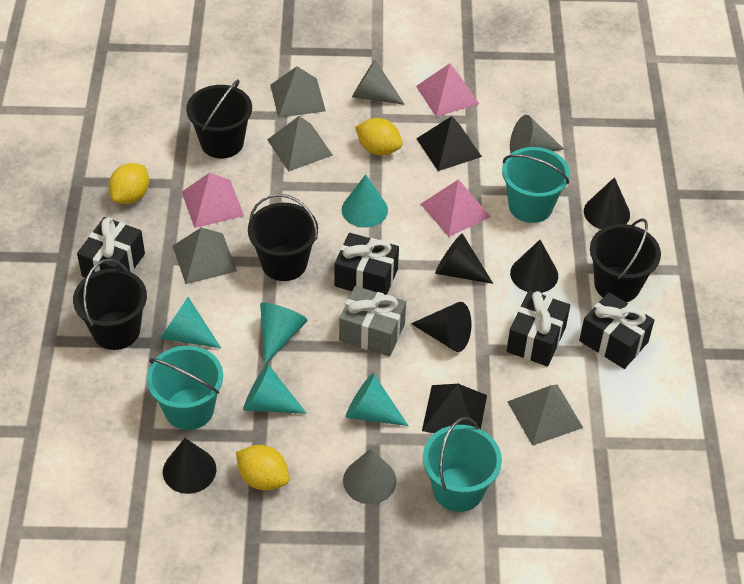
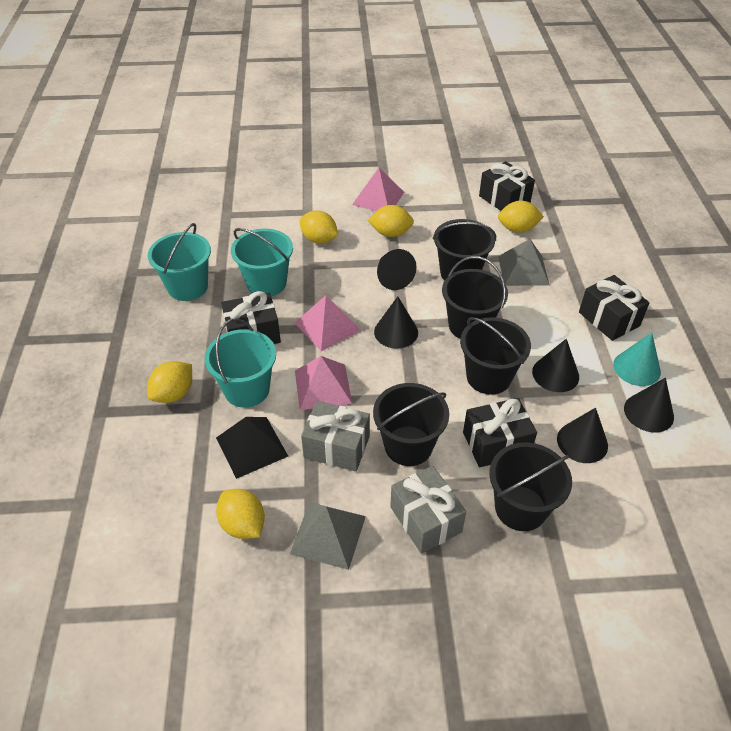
black bucket: 4 -> 5
black pyramid: 2 -> 1
grey cone: 3 -> 0
grey gift: 1 -> 2
grey pyramid: 4 -> 2
turquoise cone: 5 -> 1
yellow lemon: 3 -> 5

